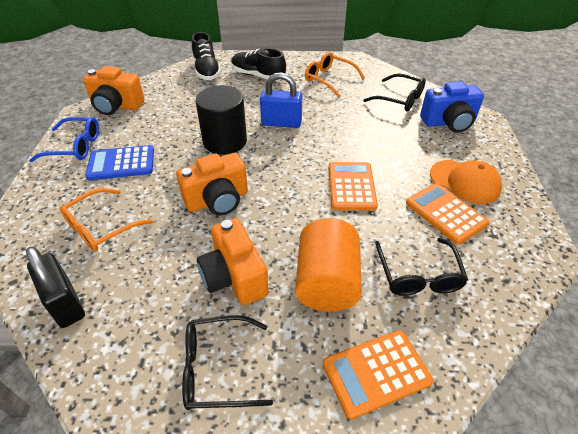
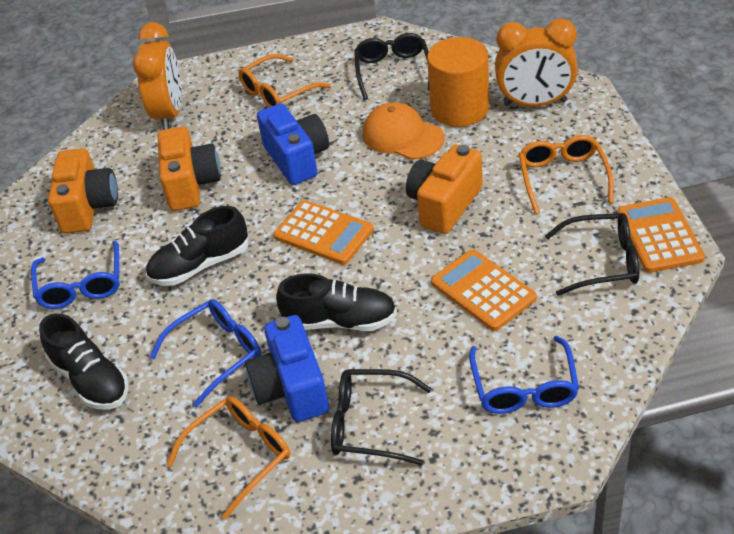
black cylinder: 1 -> 0
black padlock: 1 -> 0
black shoe: 2 -> 3
blue calculator: 1 -> 0
blue camera: 1 -> 2
blue glasses: 1 -> 3
blue padlock: 1 -> 0
orange clock: 0 -> 2
orange glasses: 2 -> 3

